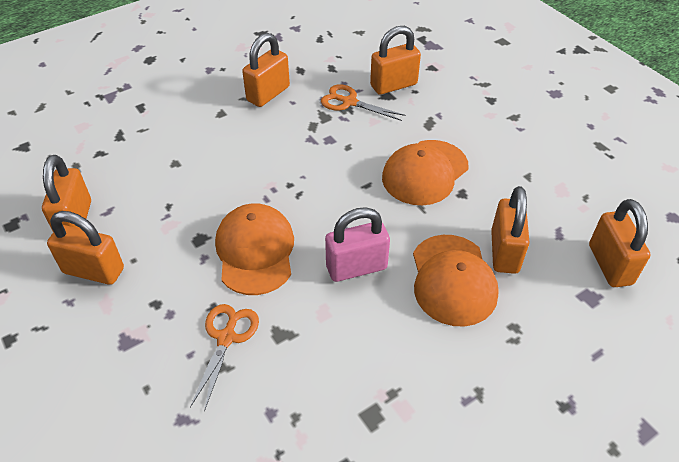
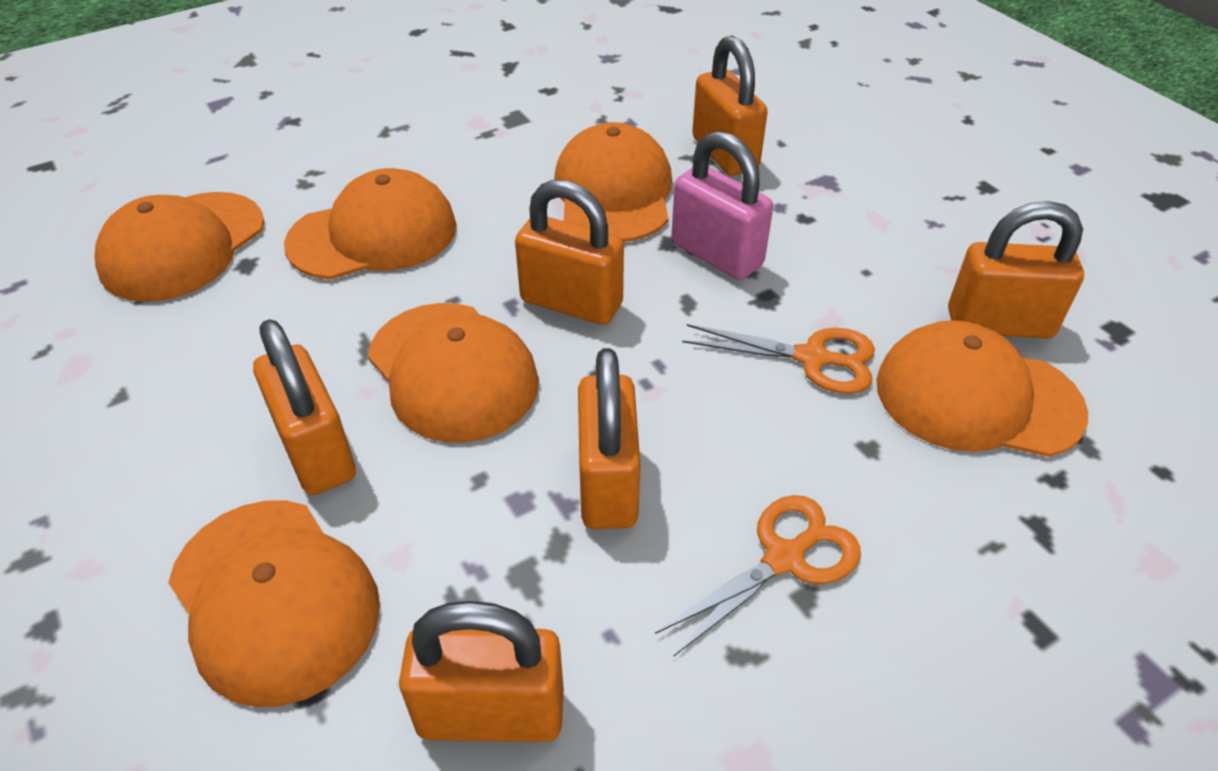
orange cap: 3 -> 6

